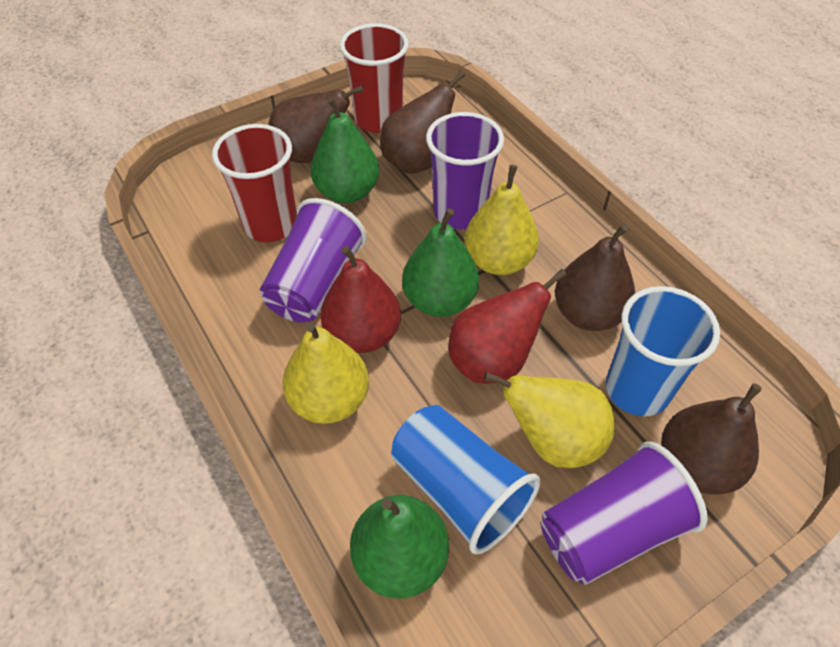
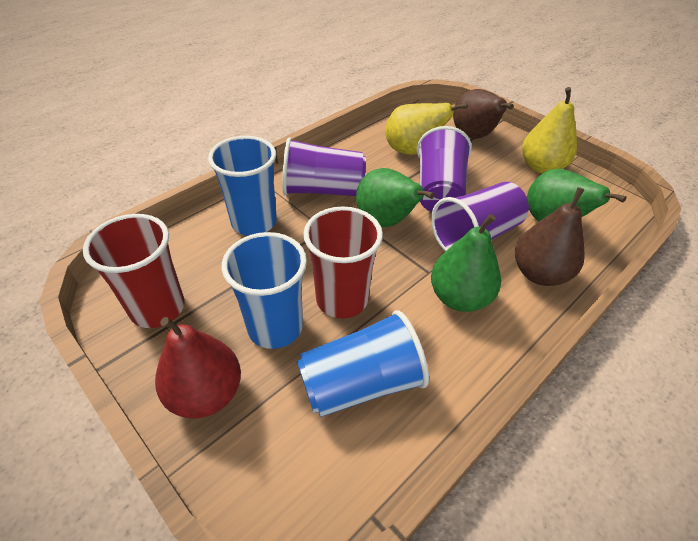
blue cup: 2 -> 3
brown pear: 4 -> 2
red pear: 2 -> 1
yellow pear: 3 -> 2

